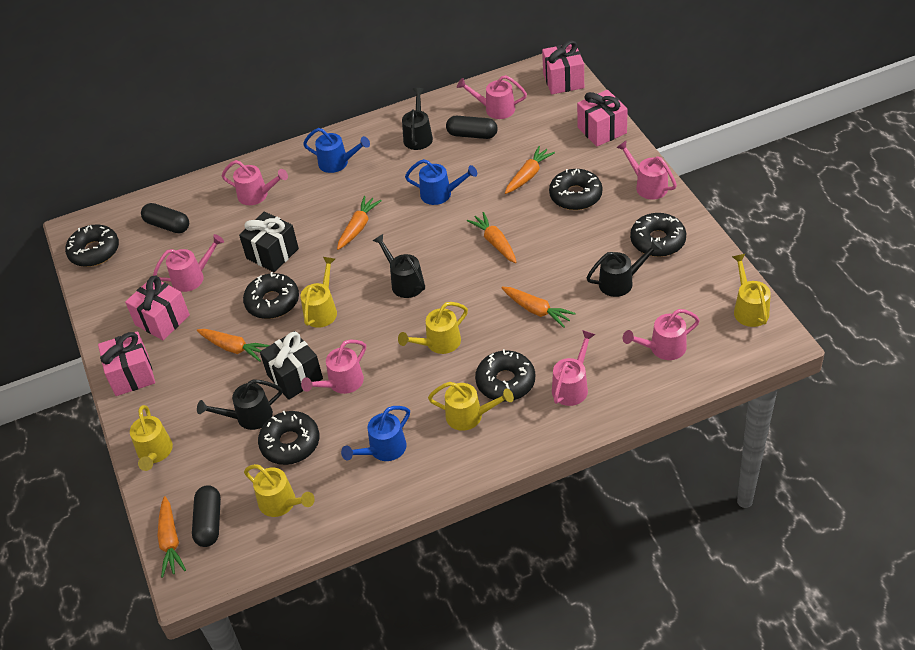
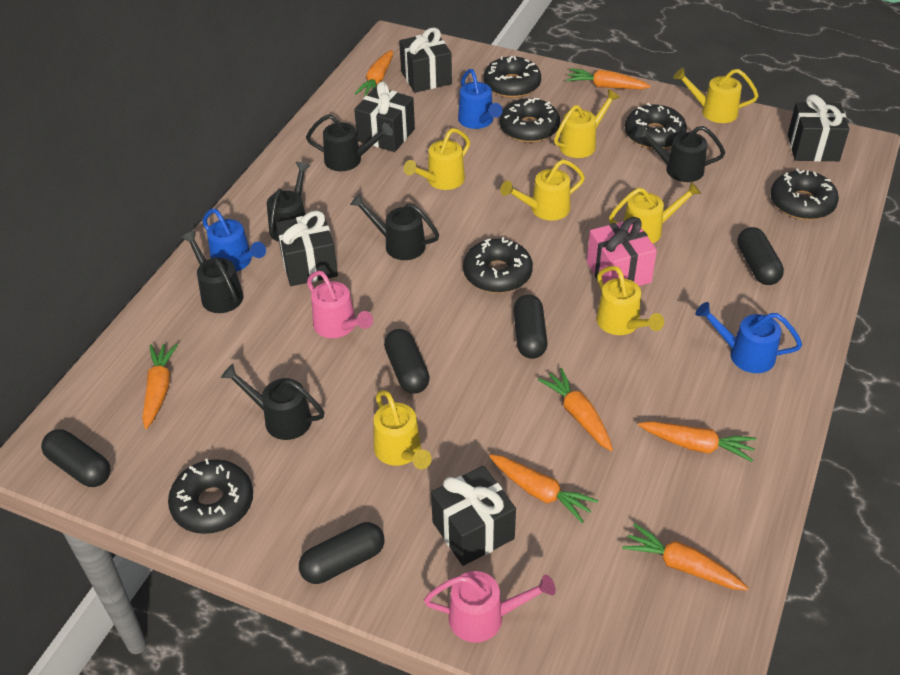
black capsule: 3 -> 5
black gift: 2 -> 5
black watering can: 4 -> 6
orange carrot: 6 -> 7
pink gift: 4 -> 1
pink watering can: 7 -> 2
yellow watering can: 6 -> 7

